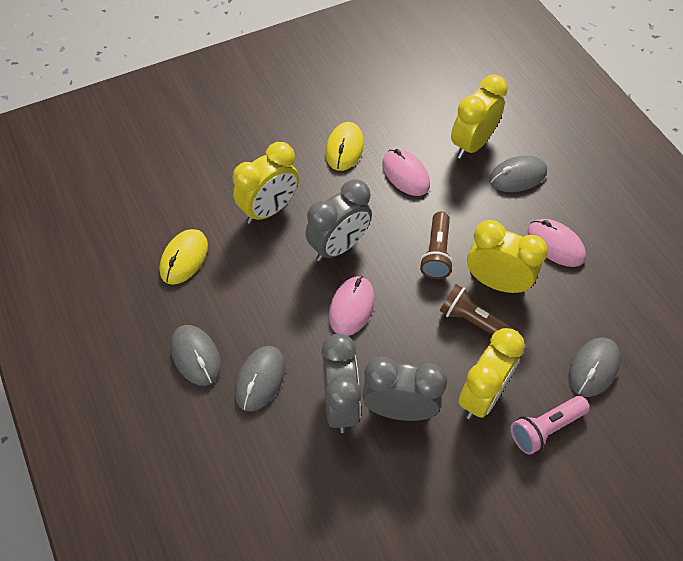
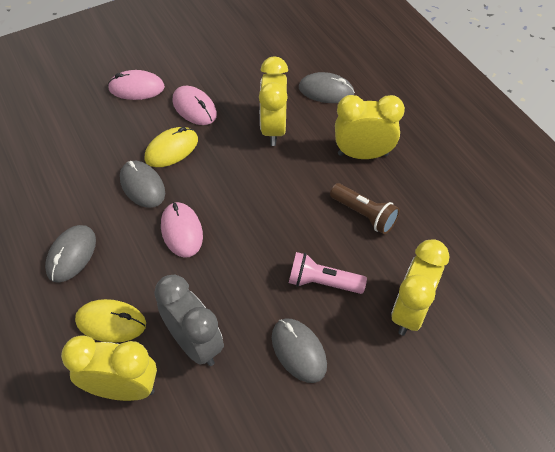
brown flashlight: 2 -> 1
grey clock: 3 -> 1

